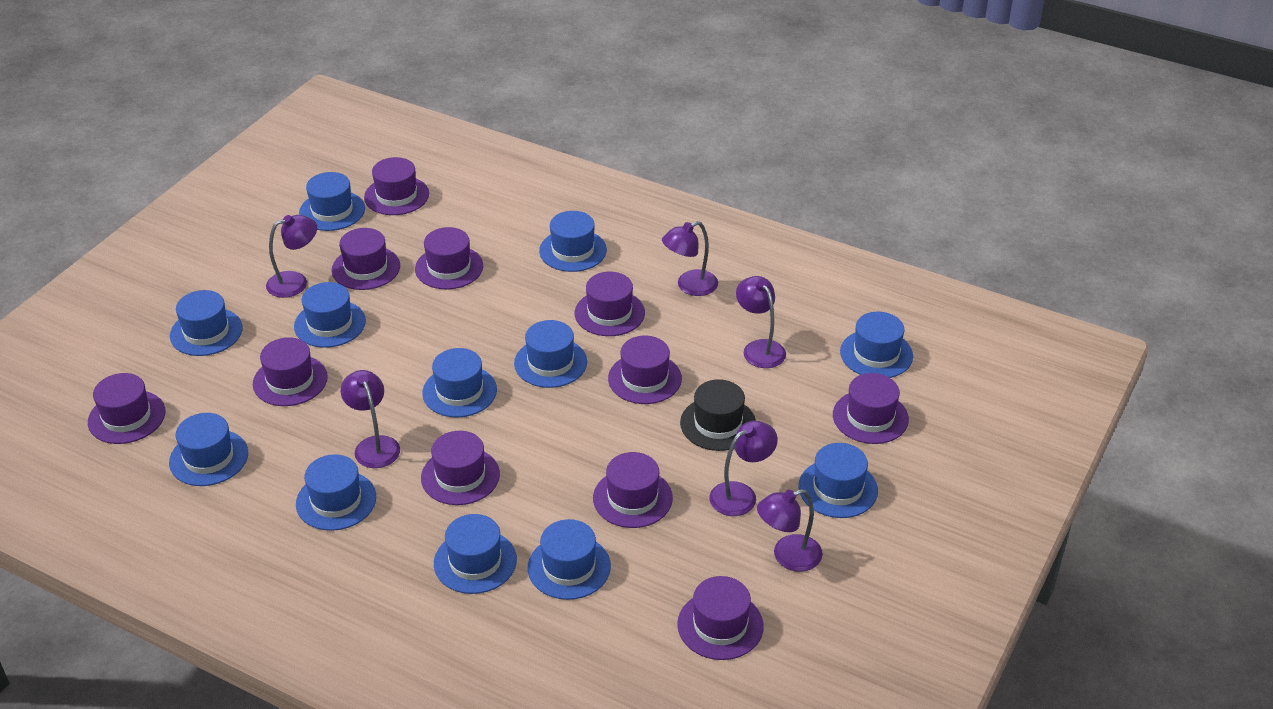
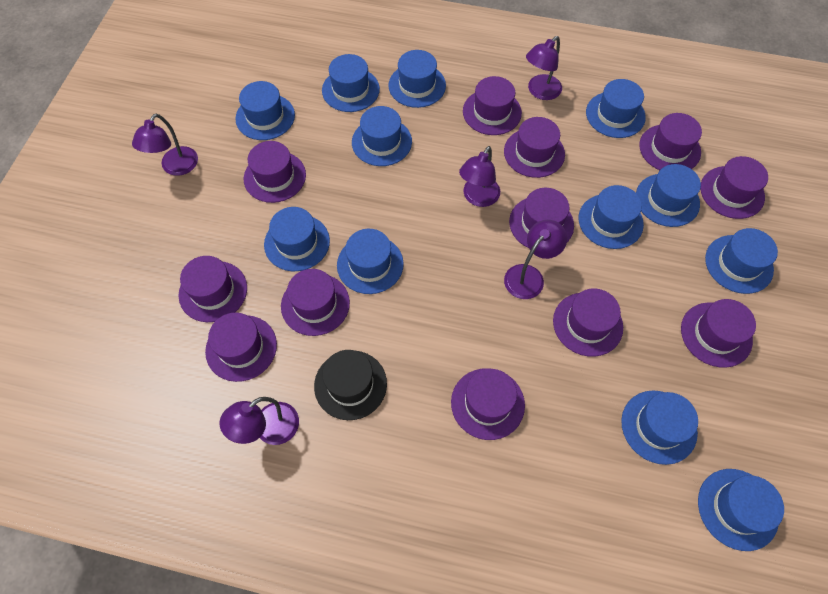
purple hat: 11 -> 12
purple lamp: 6 -> 5

